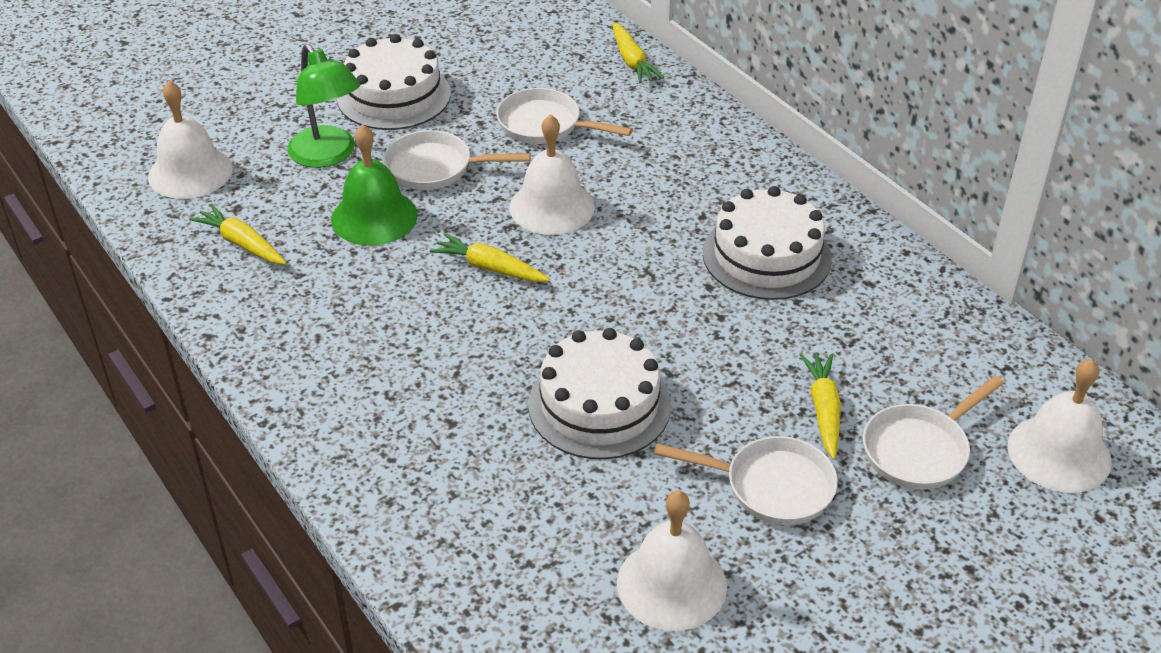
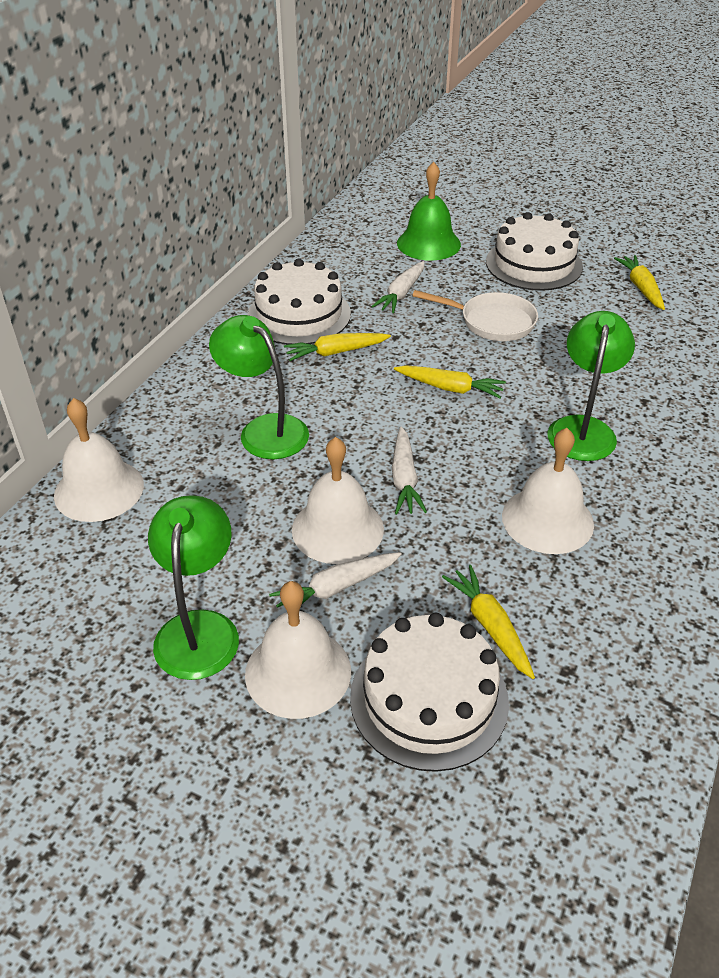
green lamp: 1 -> 3
white carrot: 0 -> 3
white pan: 4 -> 1

